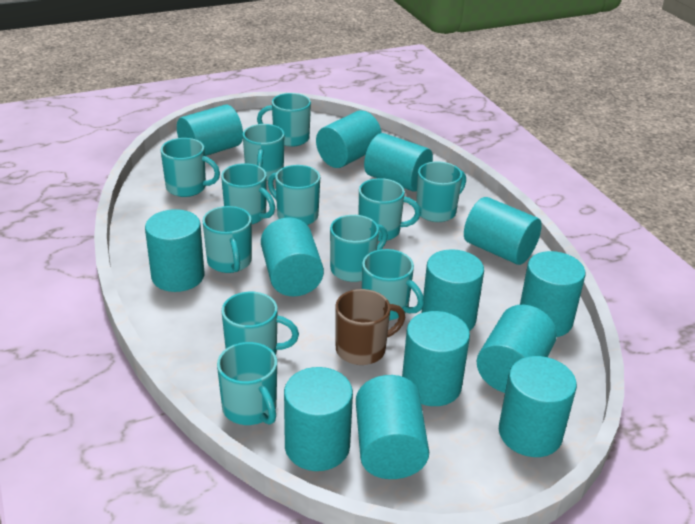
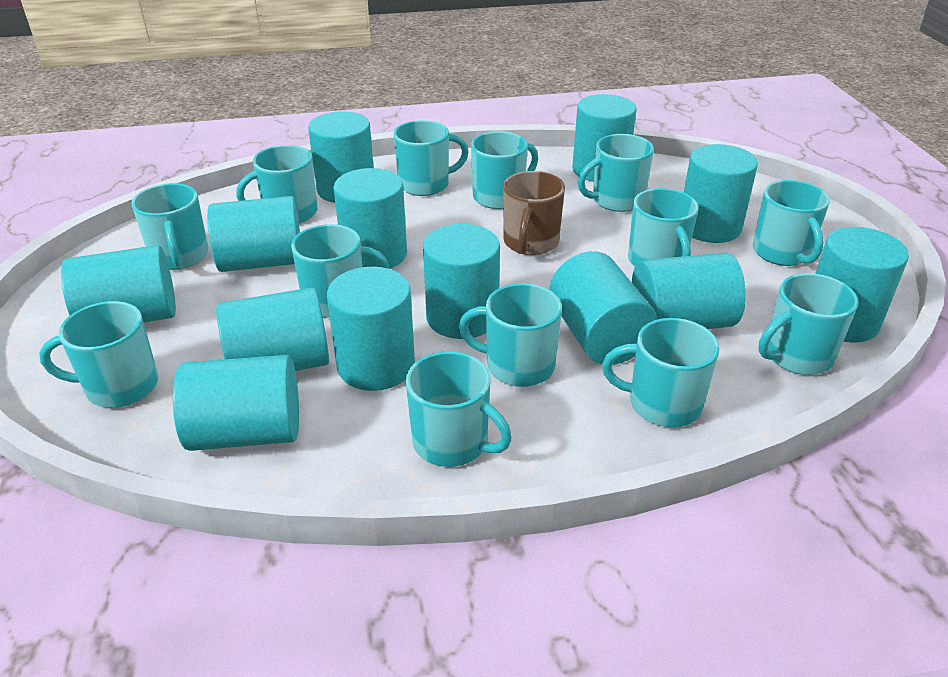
turquoise mug: 12 -> 13

